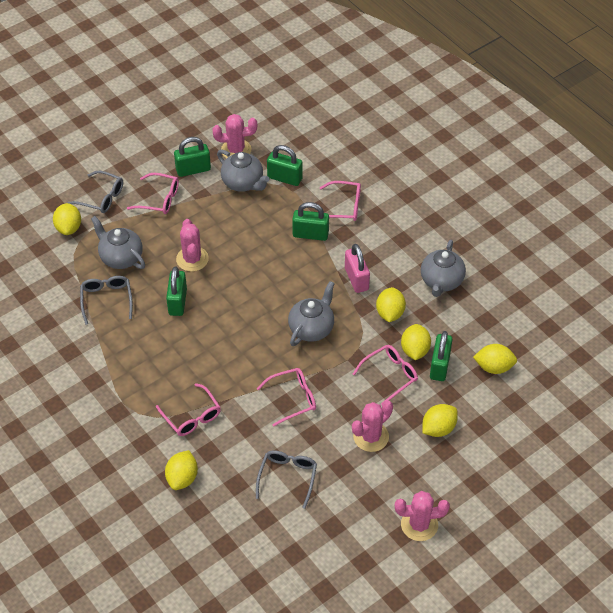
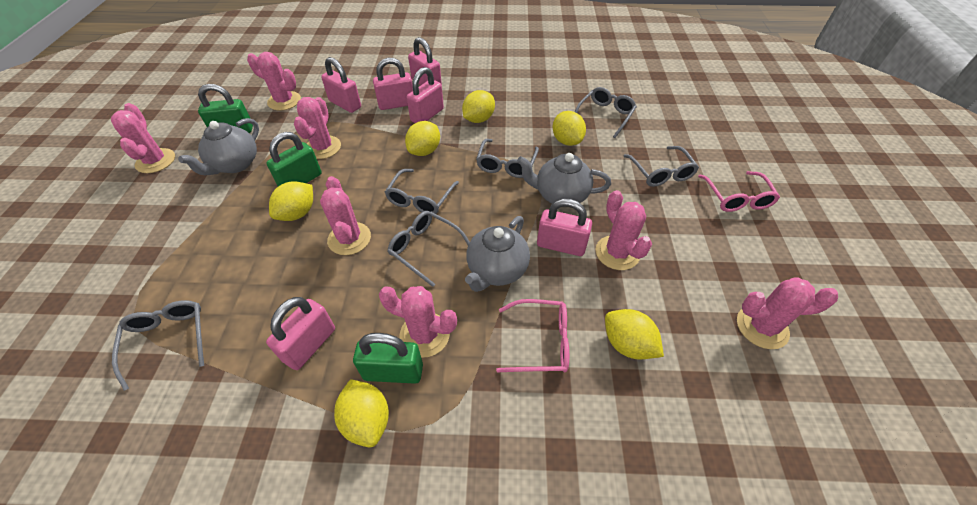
green padlock: 5 -> 3
grey glasses: 3 -> 6
grey teapot: 4 -> 3
pink cactus: 4 -> 7
pink glasses: 5 -> 2
pink padlock: 1 -> 6

